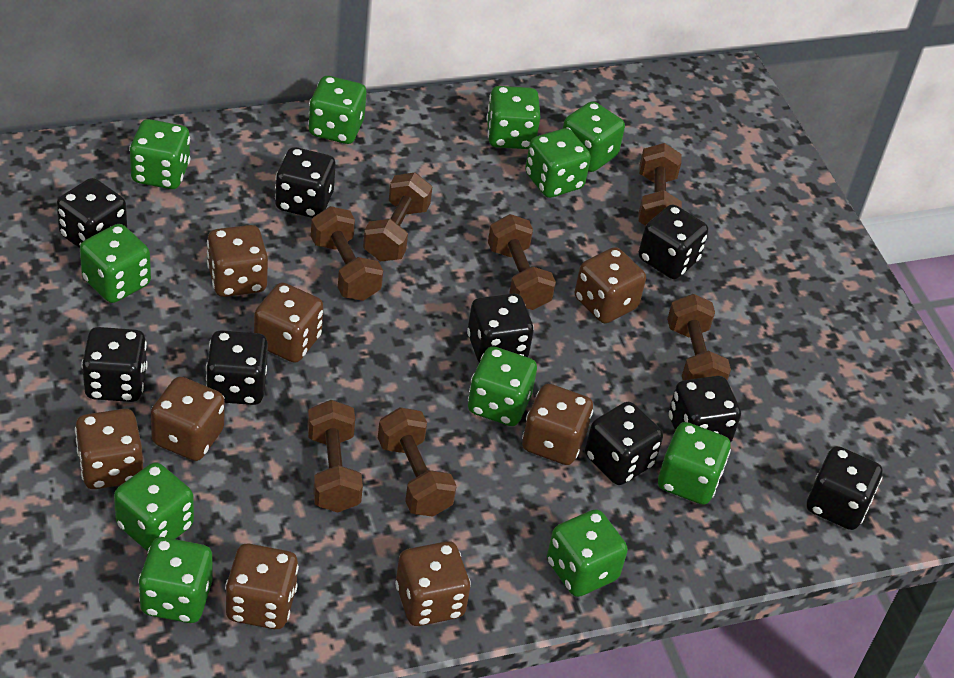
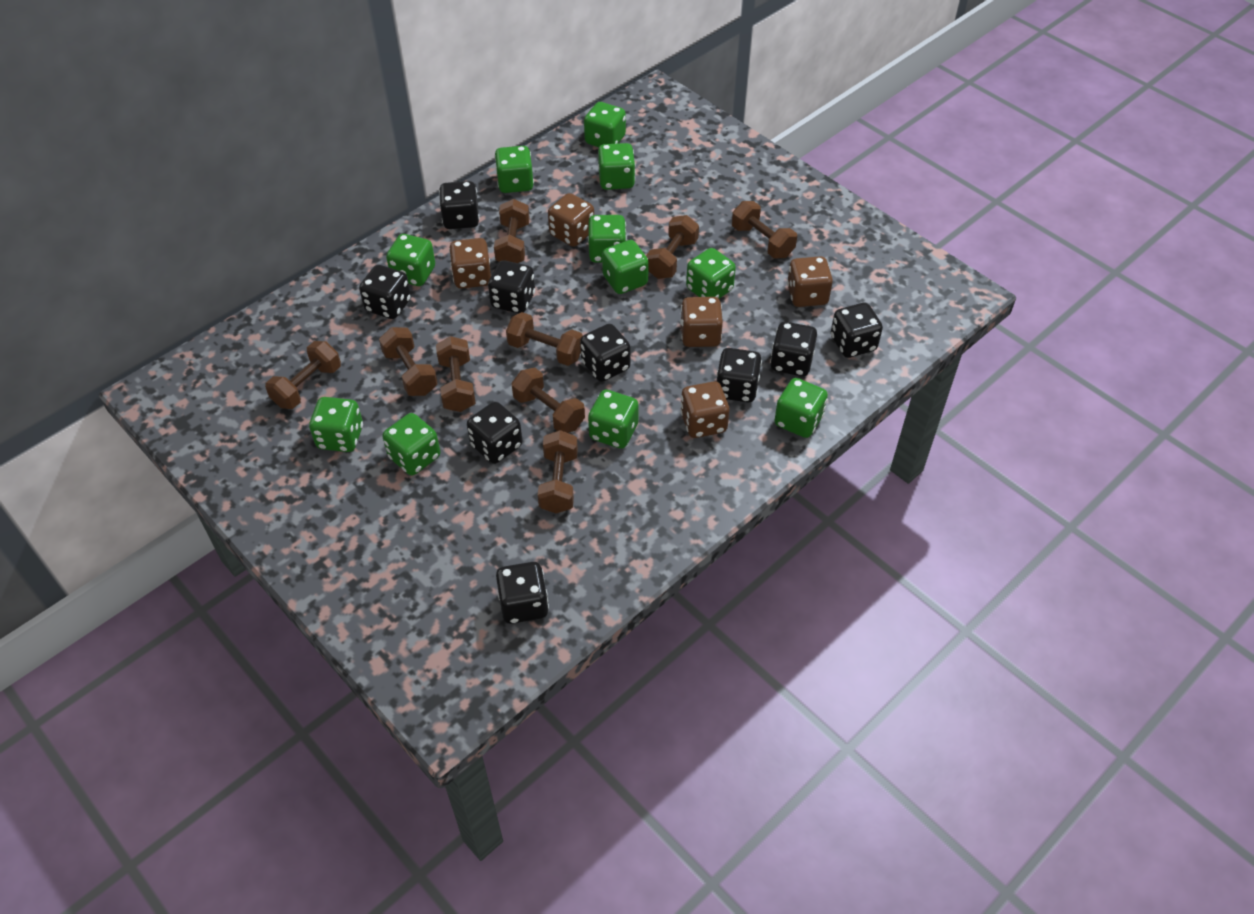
brown dice: 8 -> 5
brown dumbbell: 7 -> 9

